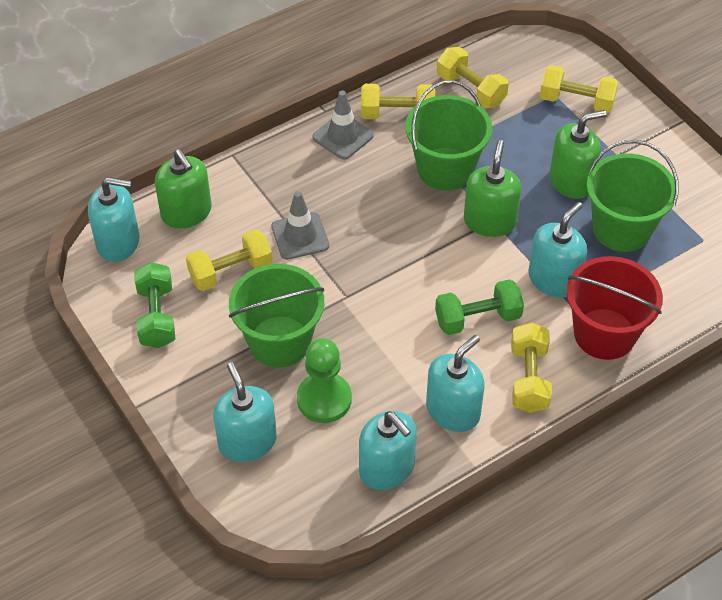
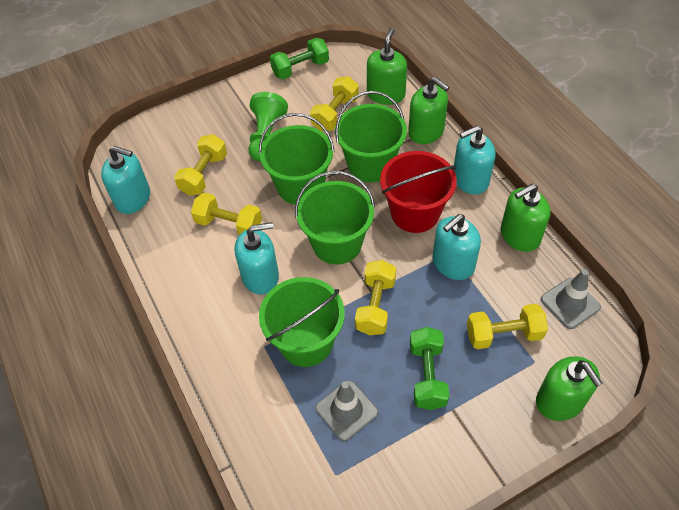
green bucket: 3 -> 4
green soap dispenser: 3 -> 4
turquoise soap dispenser: 5 -> 4

